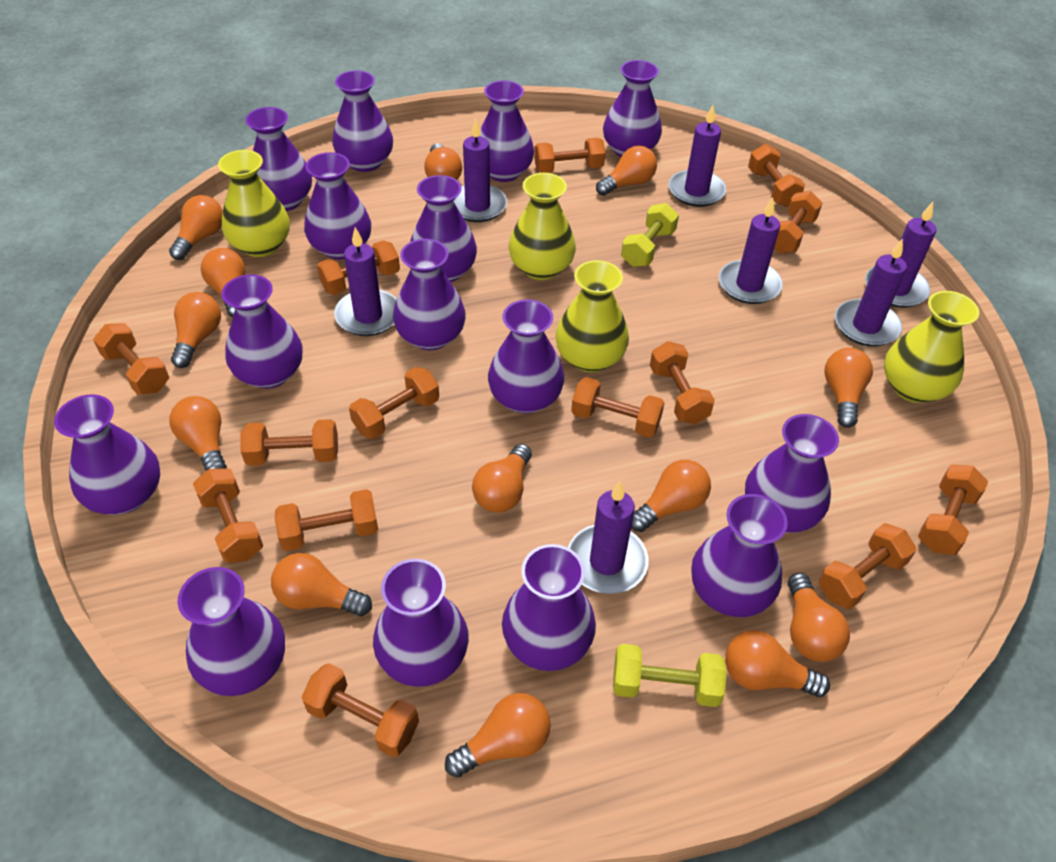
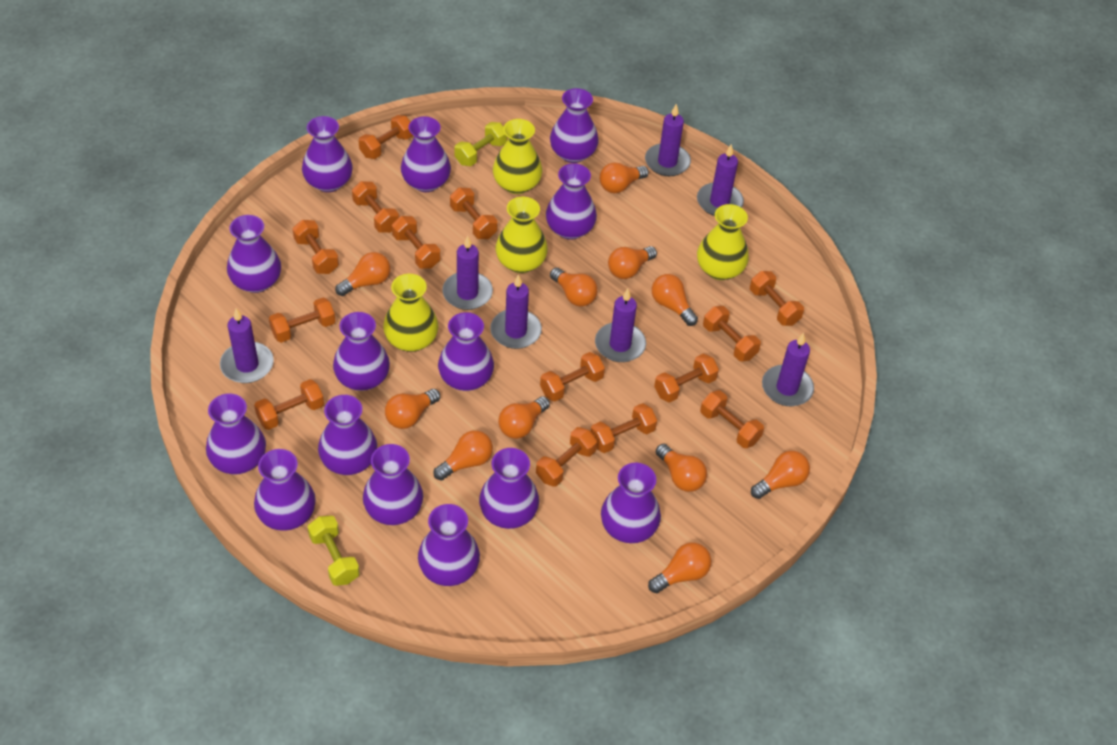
orange light bulb: 13 -> 11
purple vase: 15 -> 14

